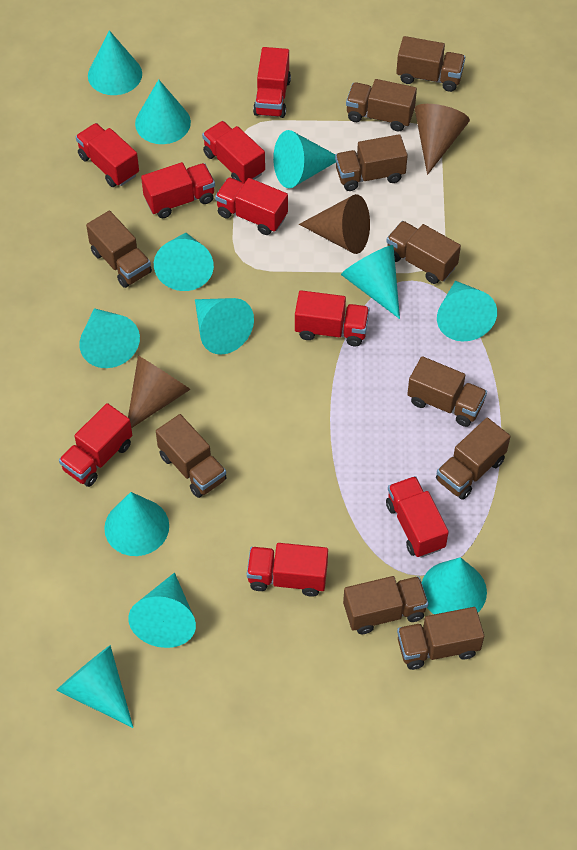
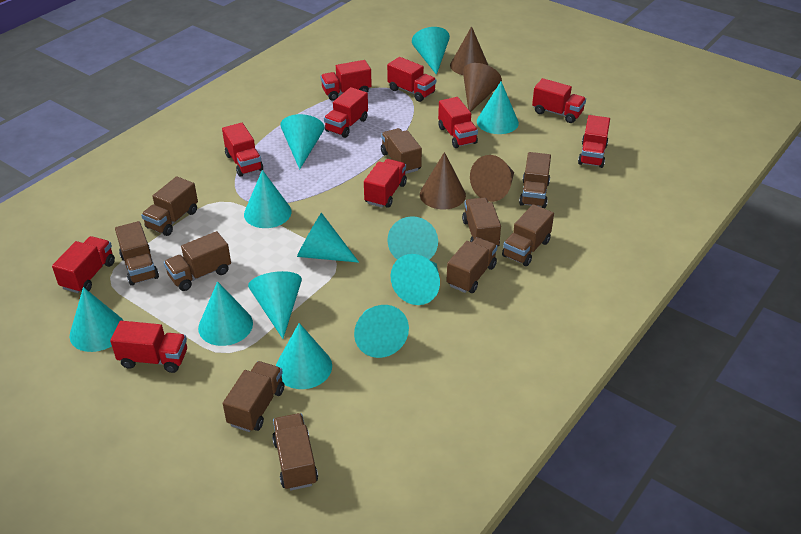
brown cone: 3 -> 4
red truck: 9 -> 10

